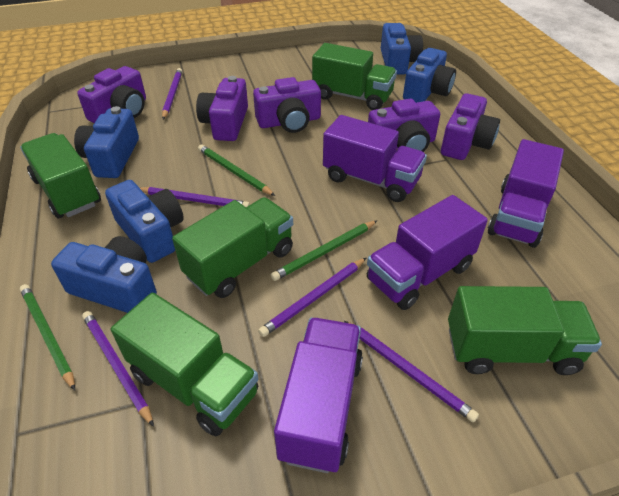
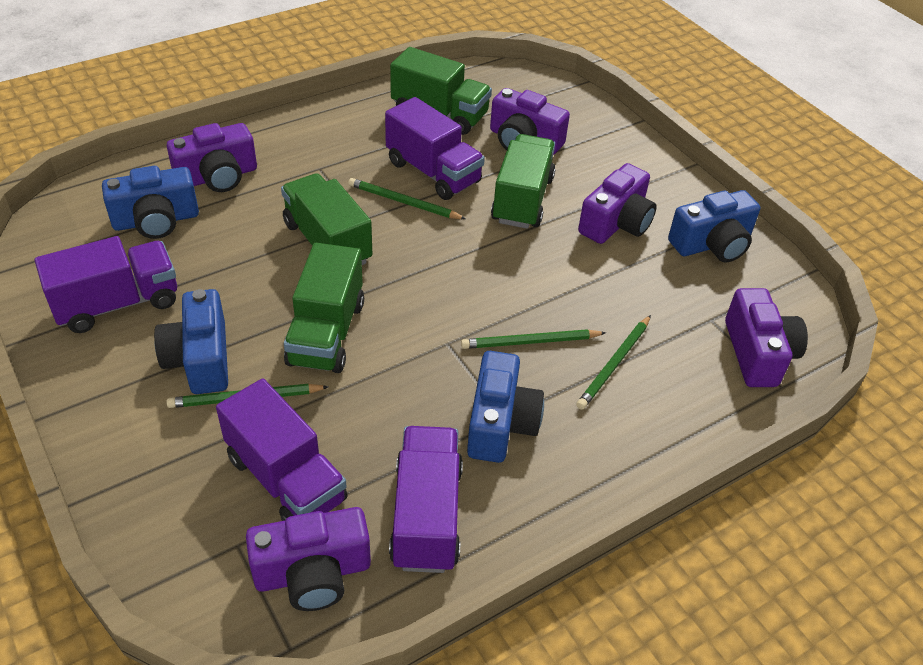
blue camera: 5 -> 4
green pencil: 3 -> 4
green truck: 5 -> 4
purple pencil: 5 -> 0

